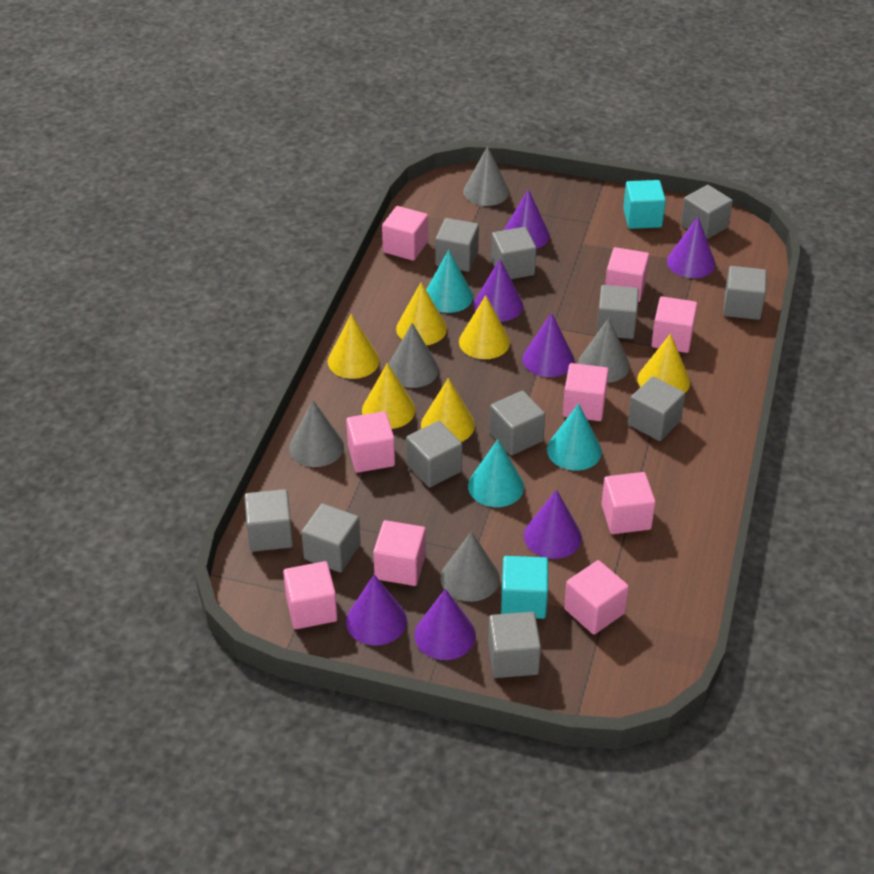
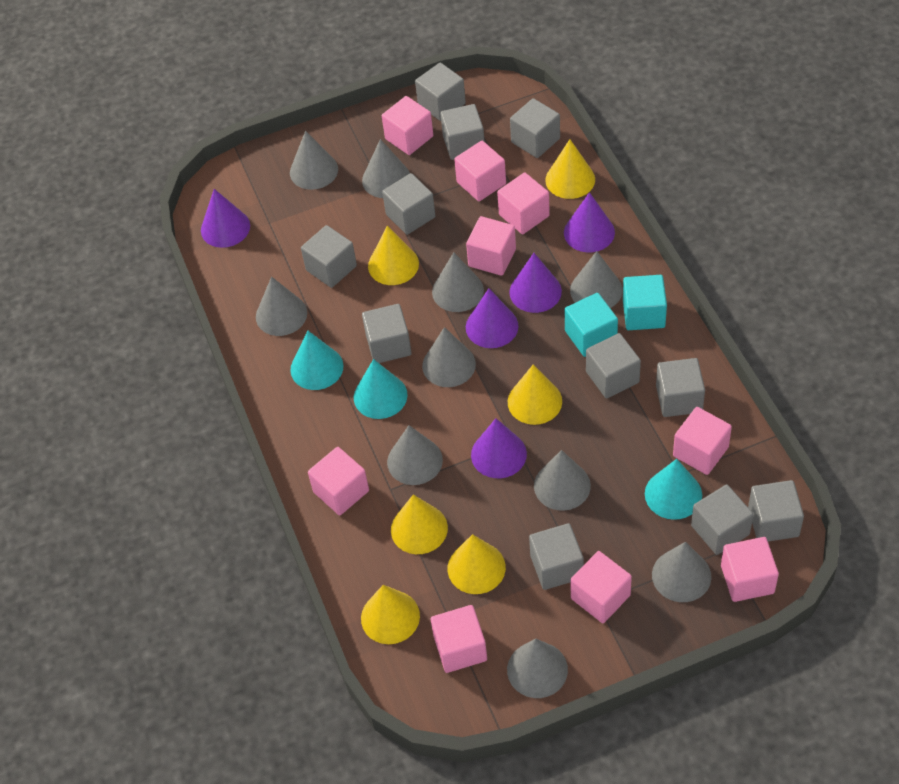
grey cone: 5 -> 10
purple cone: 7 -> 5

